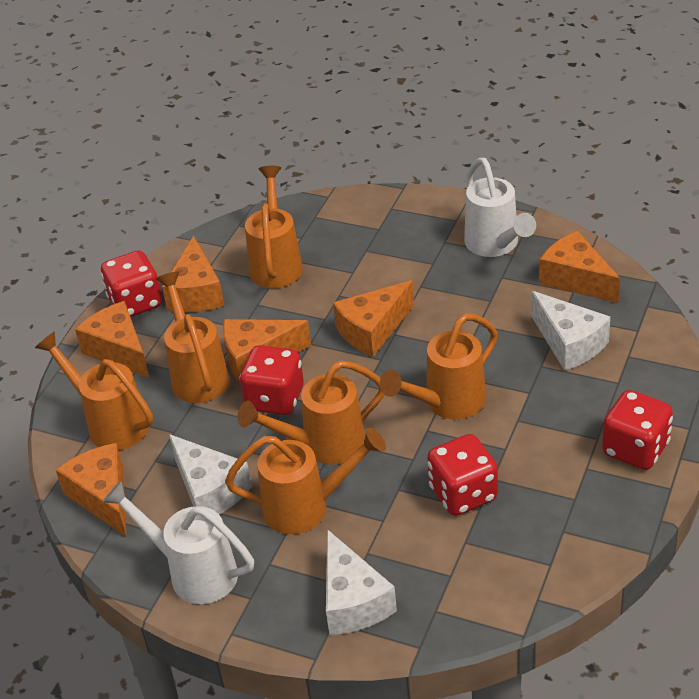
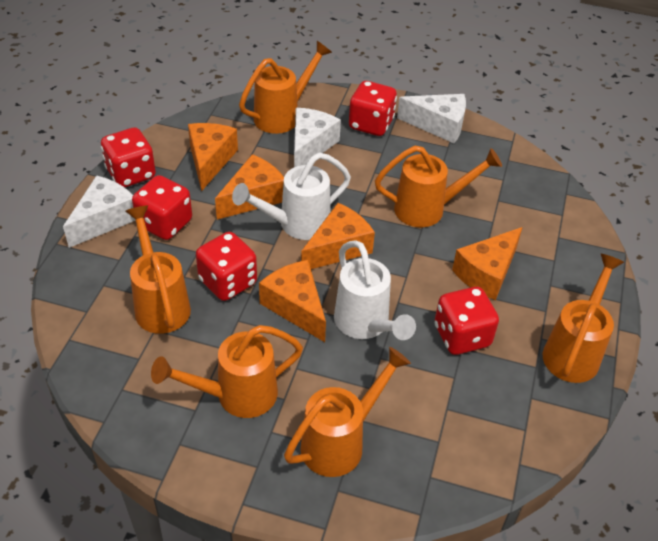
orange cheese: 6 -> 5
red dice: 4 -> 5

